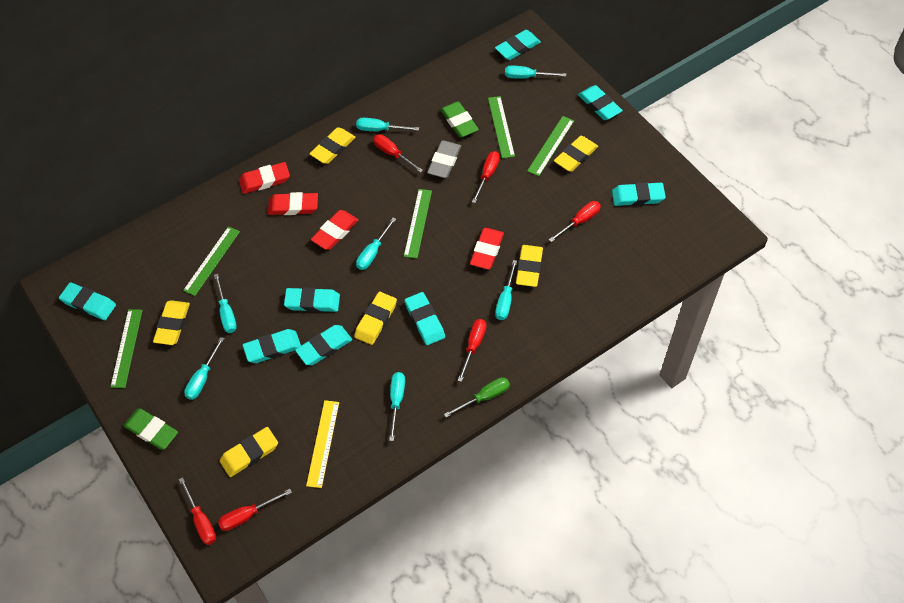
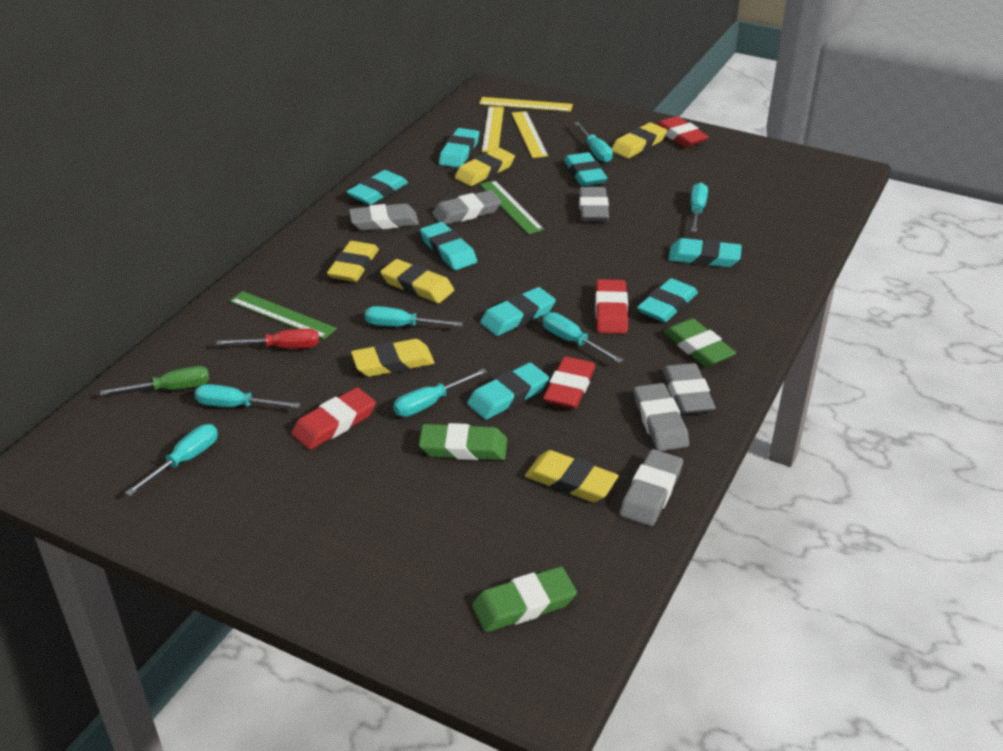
green eraser: 2 -> 3
green ruler: 5 -> 2
grey eraser: 1 -> 6
red screwdriver: 6 -> 1
yellow ruler: 1 -> 3

